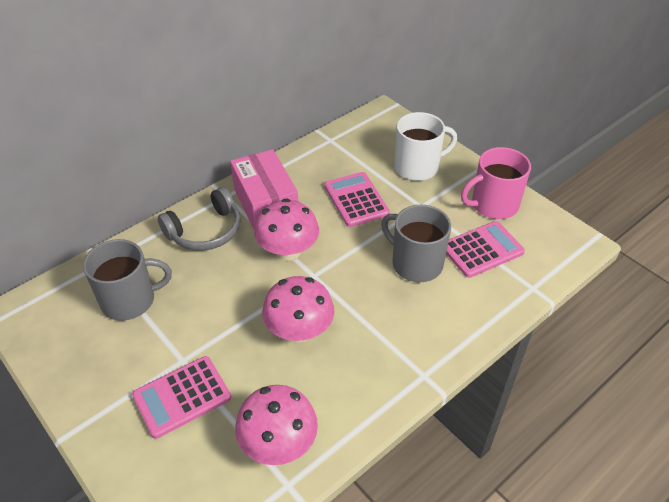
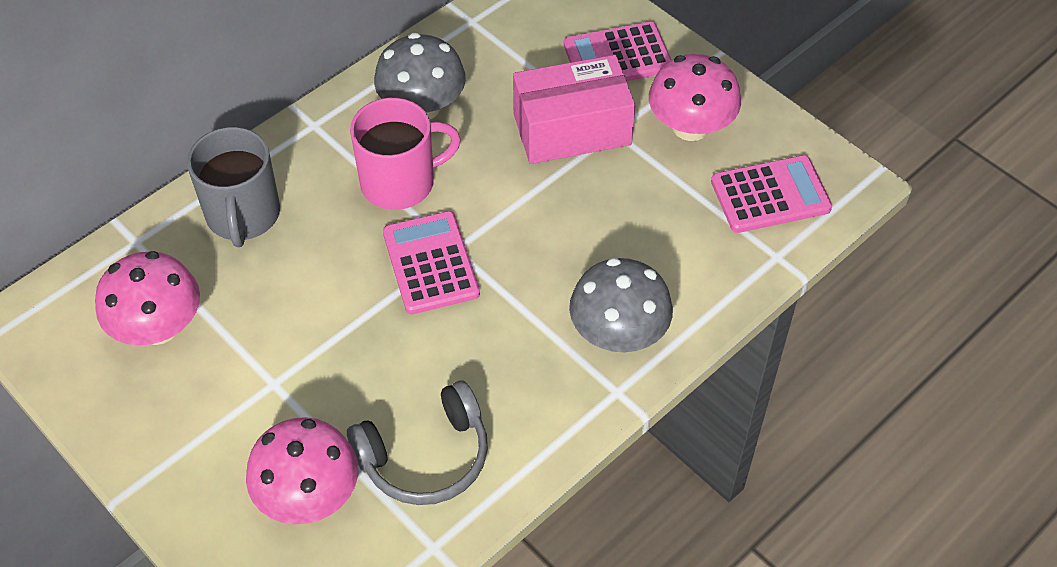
grey mug: 2 -> 1
grey mushroom: 0 -> 2
white mug: 1 -> 0

